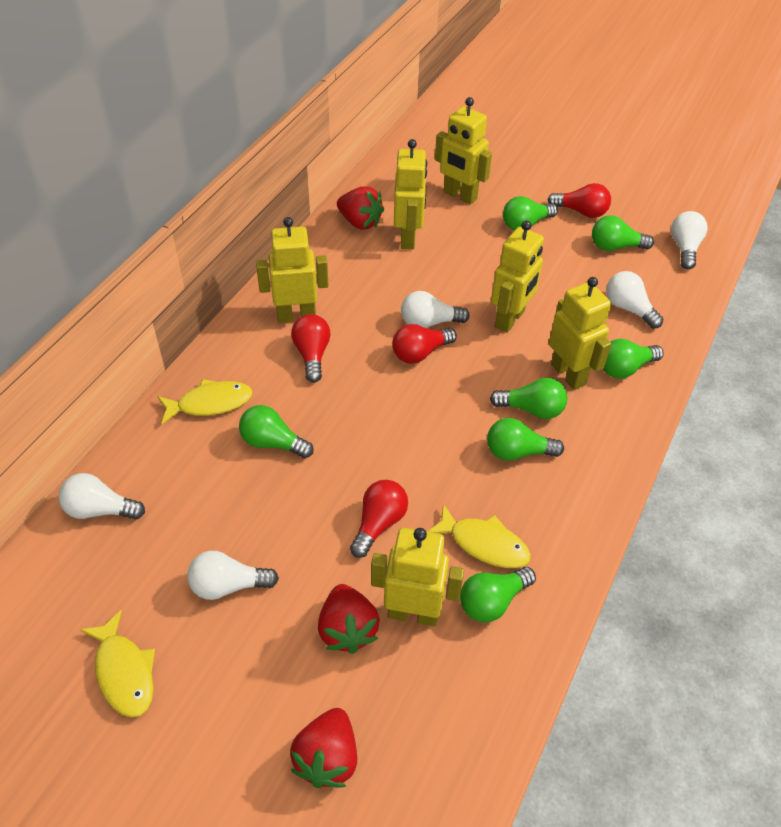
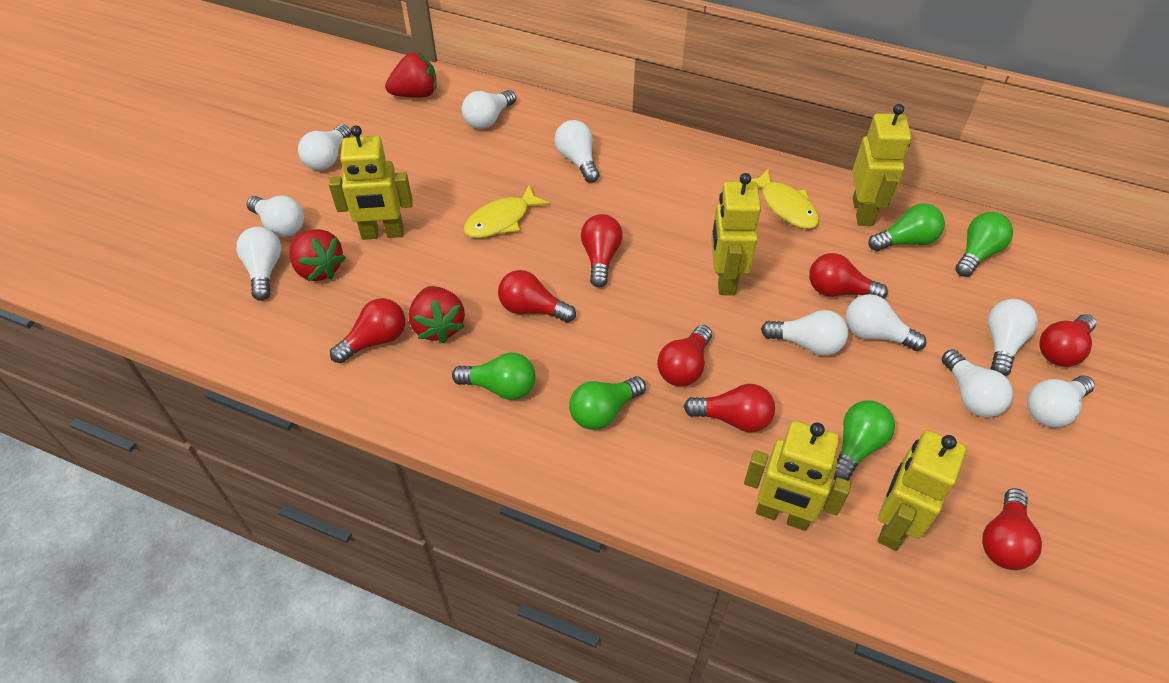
green light bulb: 7 -> 5
red light bulb: 4 -> 8
white light bulb: 5 -> 10
yellow fish: 3 -> 2
yellow robot: 6 -> 5

